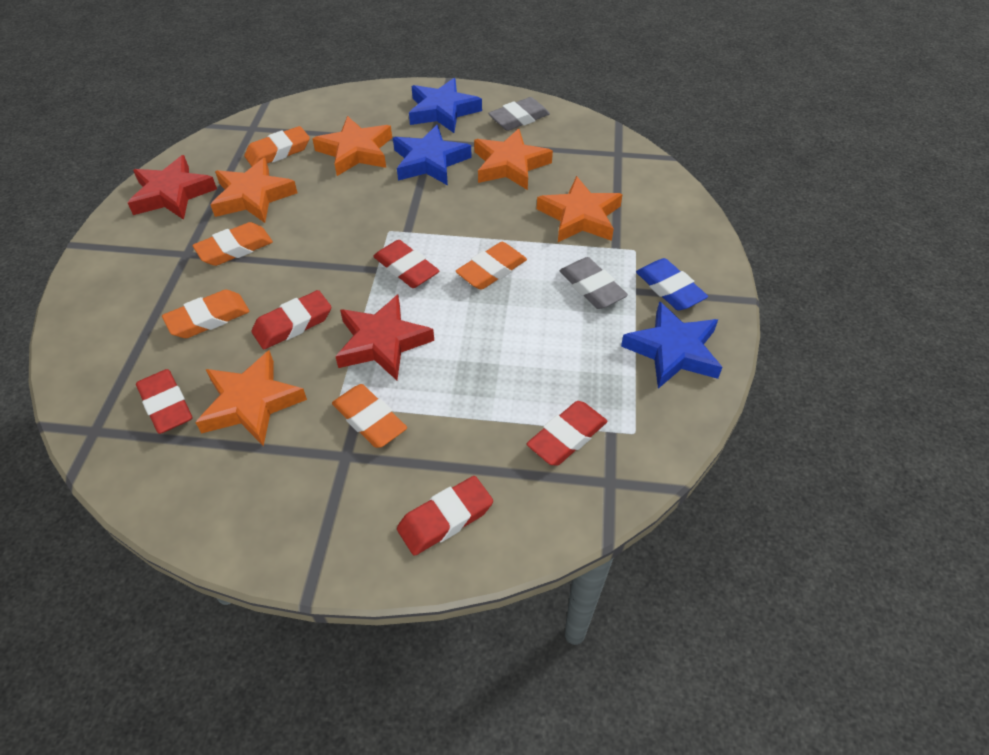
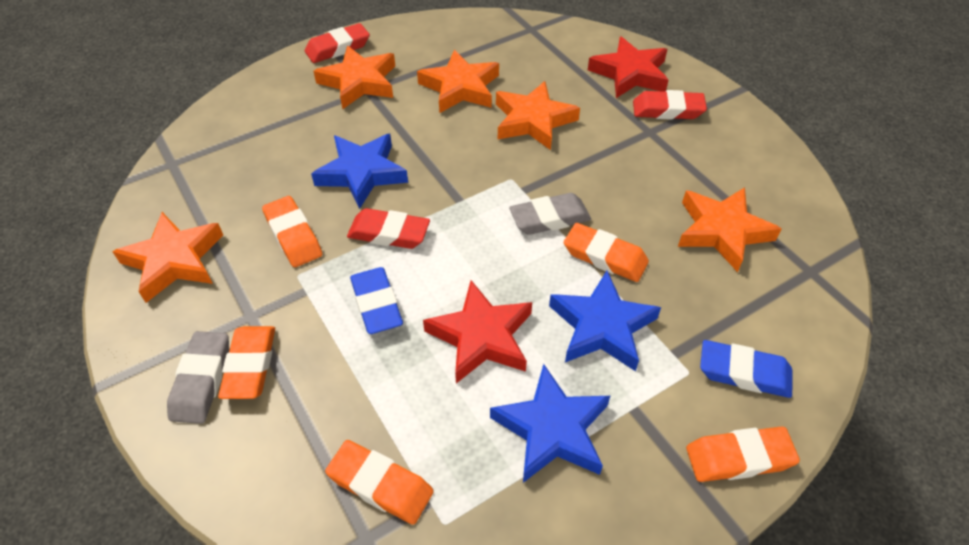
blue eraser: 1 -> 2
red eraser: 5 -> 3

